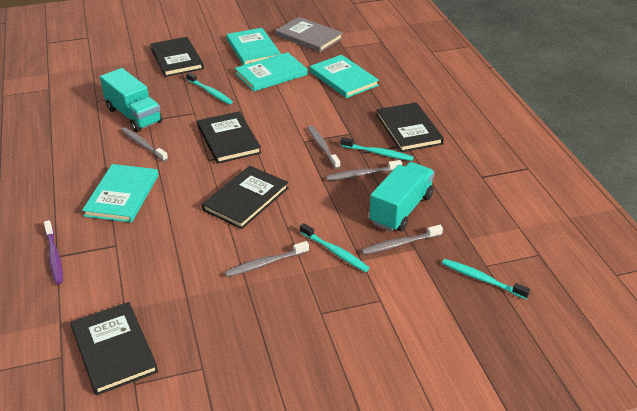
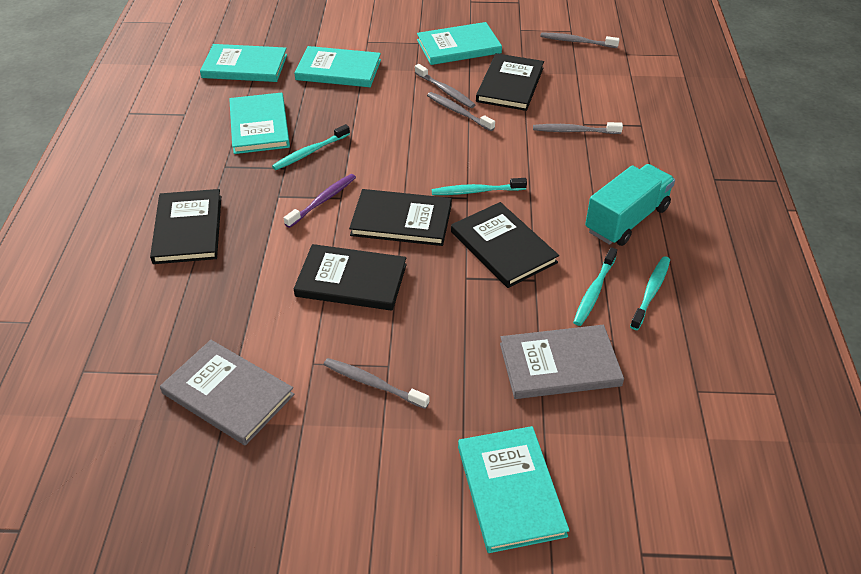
grey book: 1 -> 2
turquoise book: 4 -> 5
turquoise truck: 2 -> 1

